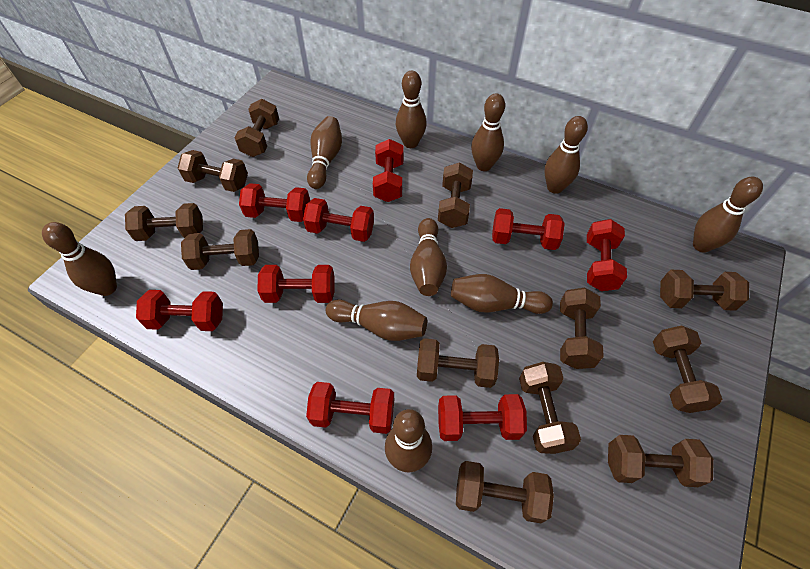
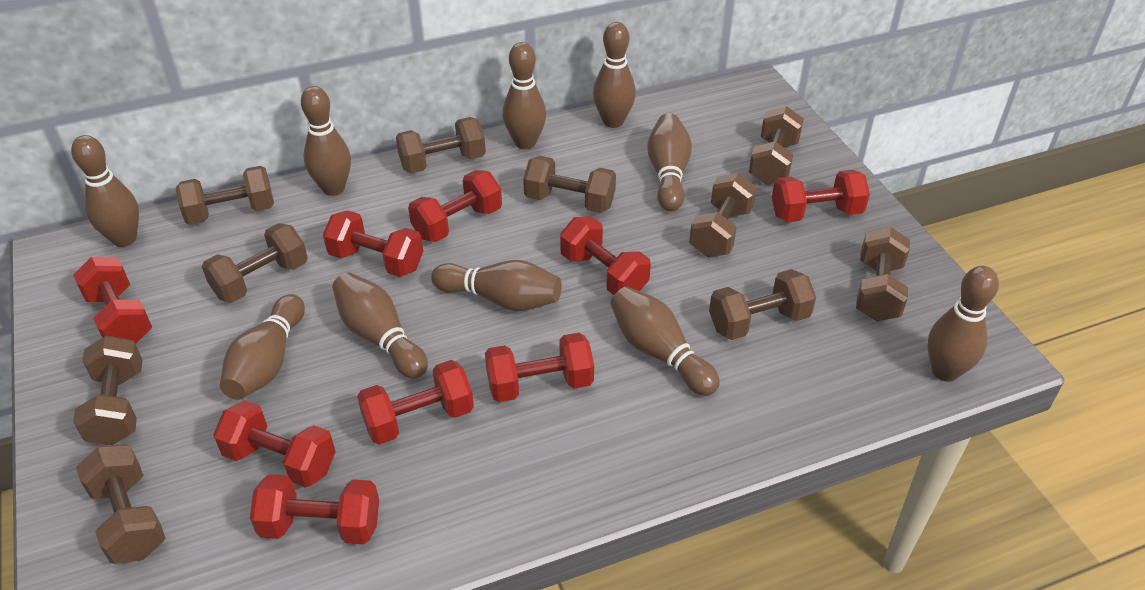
brown dumbbell: 12 -> 10

